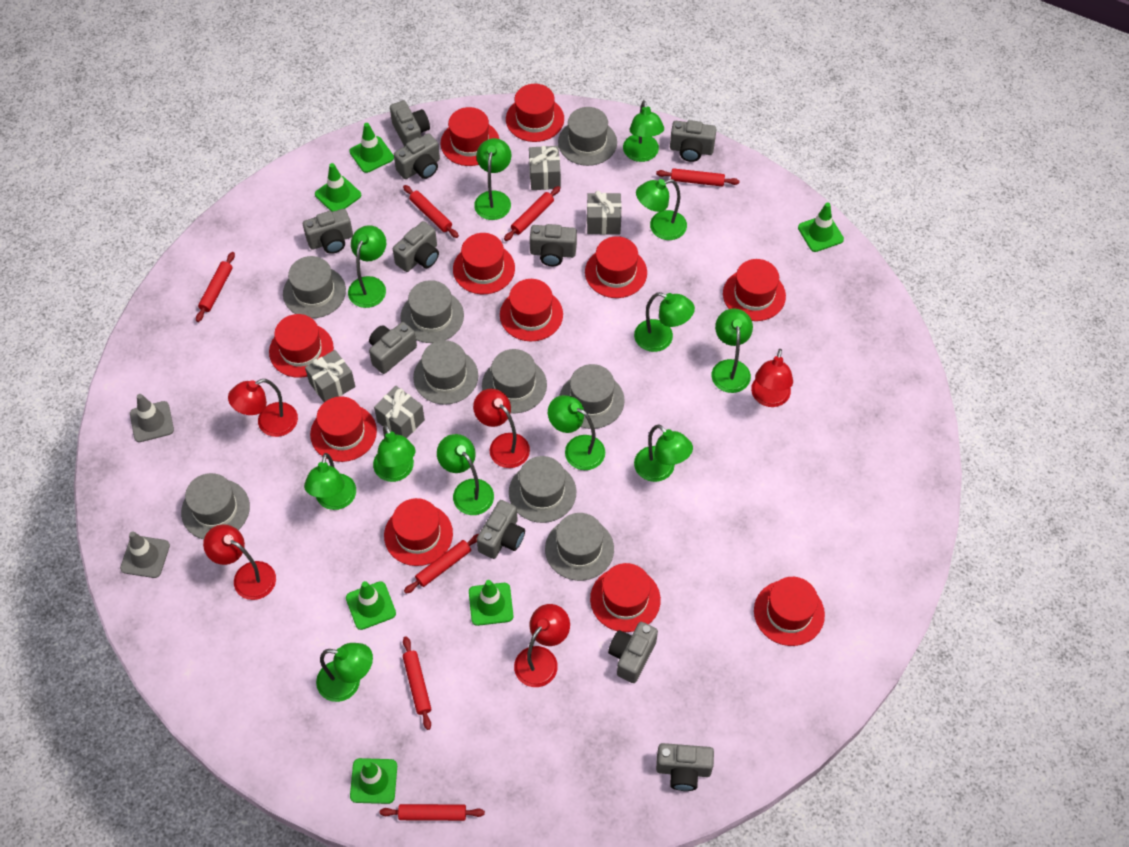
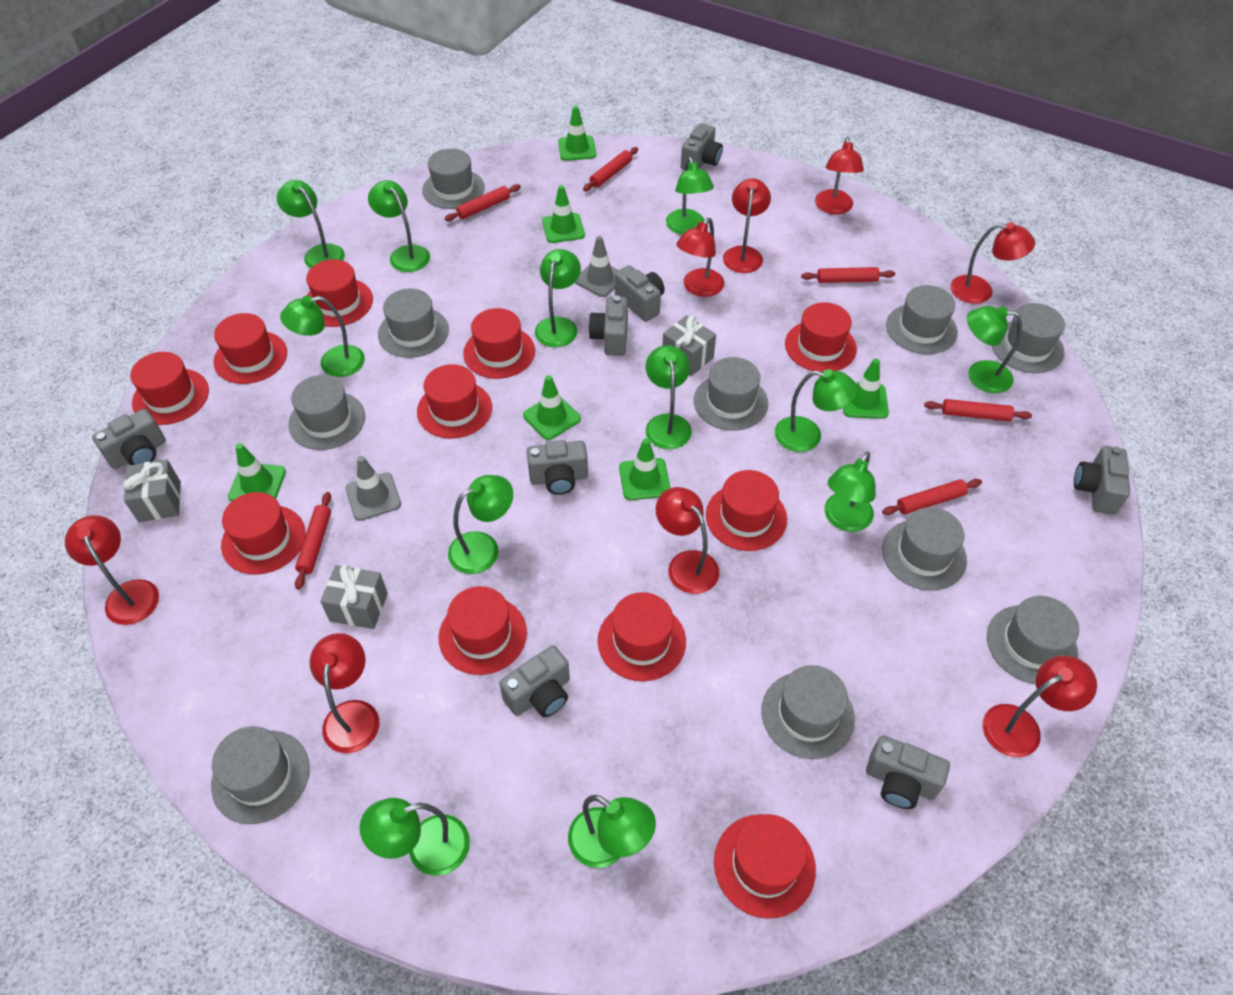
grey camera: 10 -> 8
grey gift: 4 -> 3
grey hat: 9 -> 10
red lamp: 5 -> 8
red rolling pin: 7 -> 6

